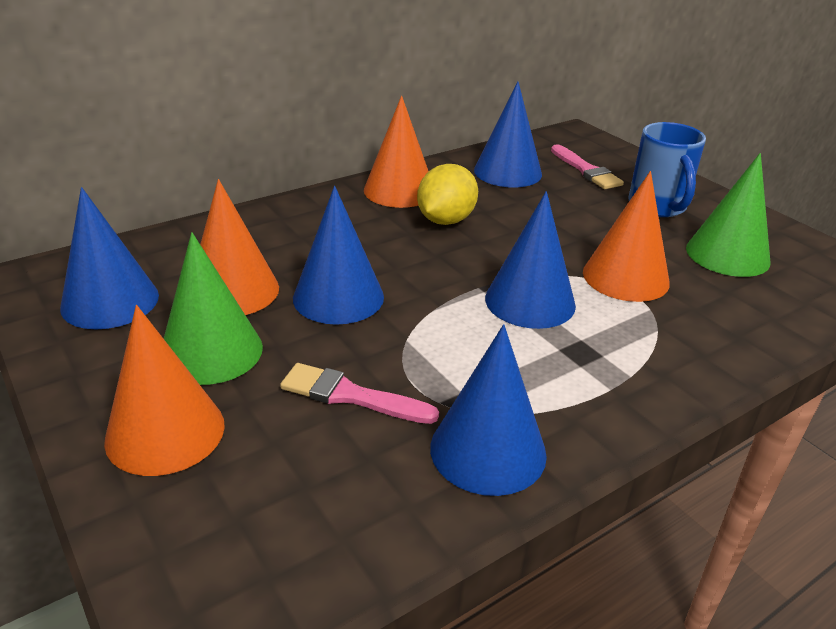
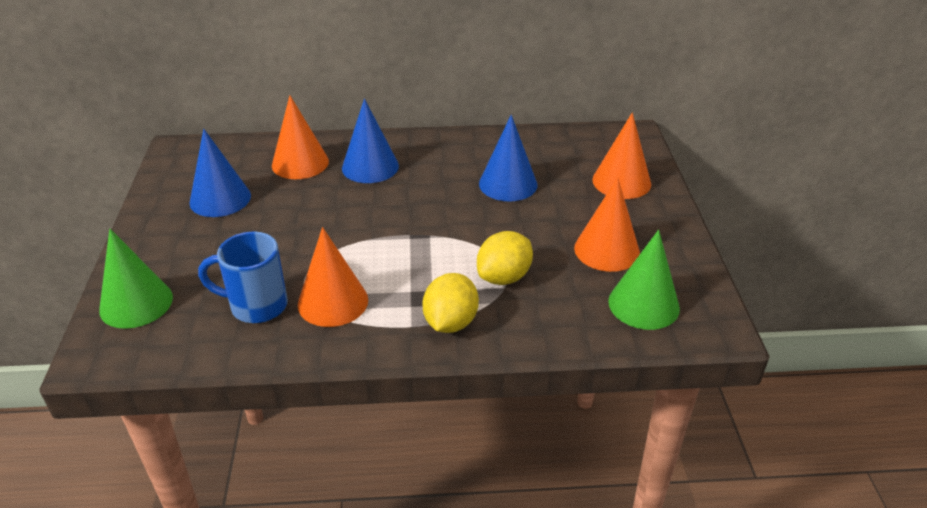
blue cone: 5 -> 3
pink brush: 2 -> 0
yellow lemon: 1 -> 2

